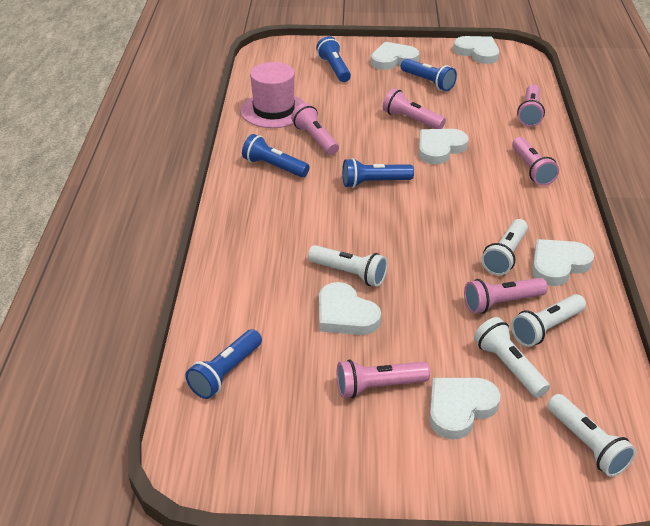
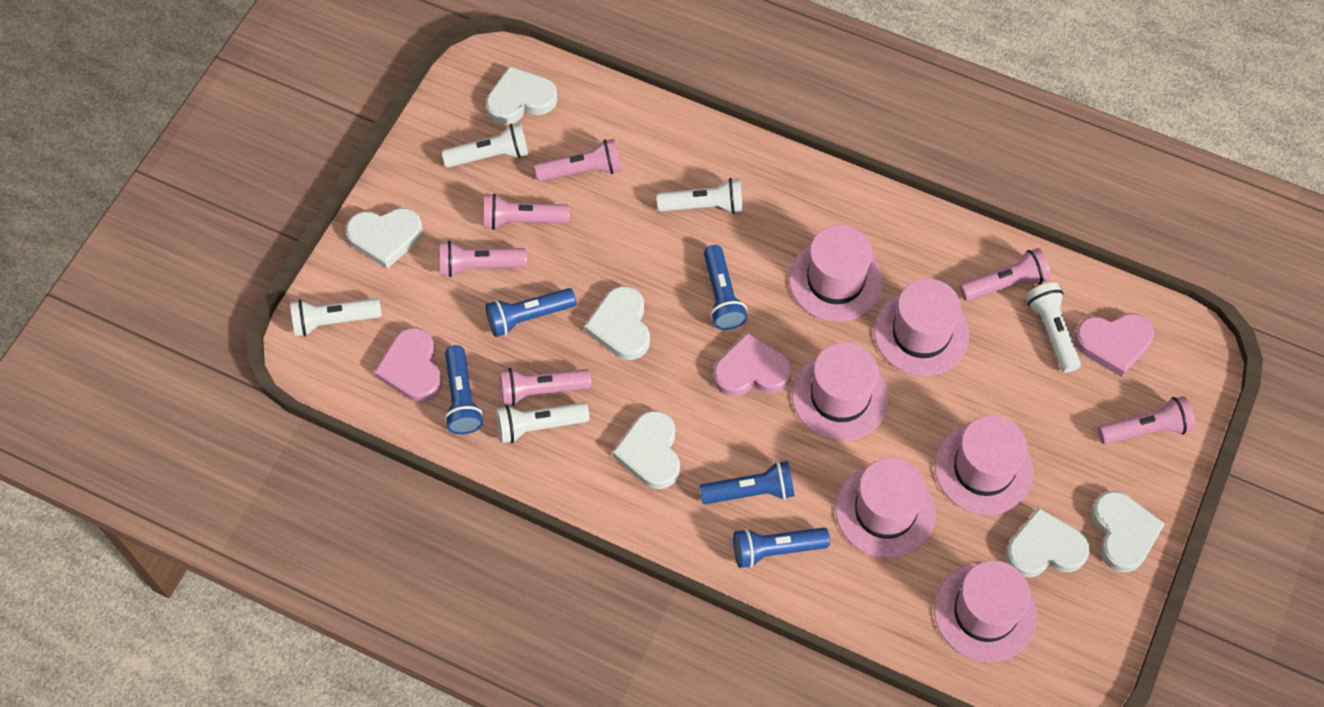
pink hat: 1 -> 6
pink heart: 0 -> 3

